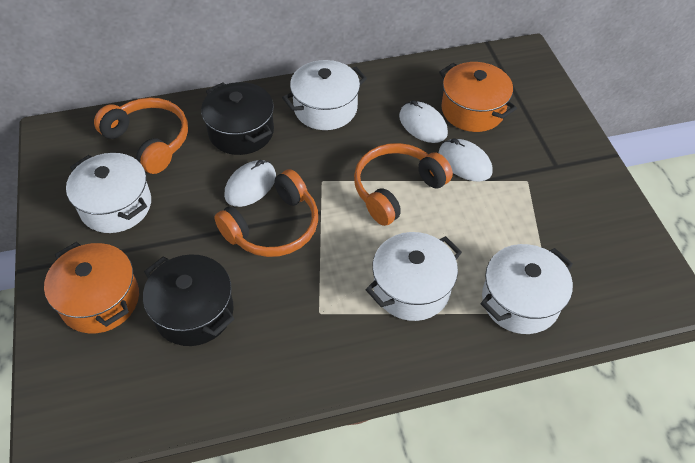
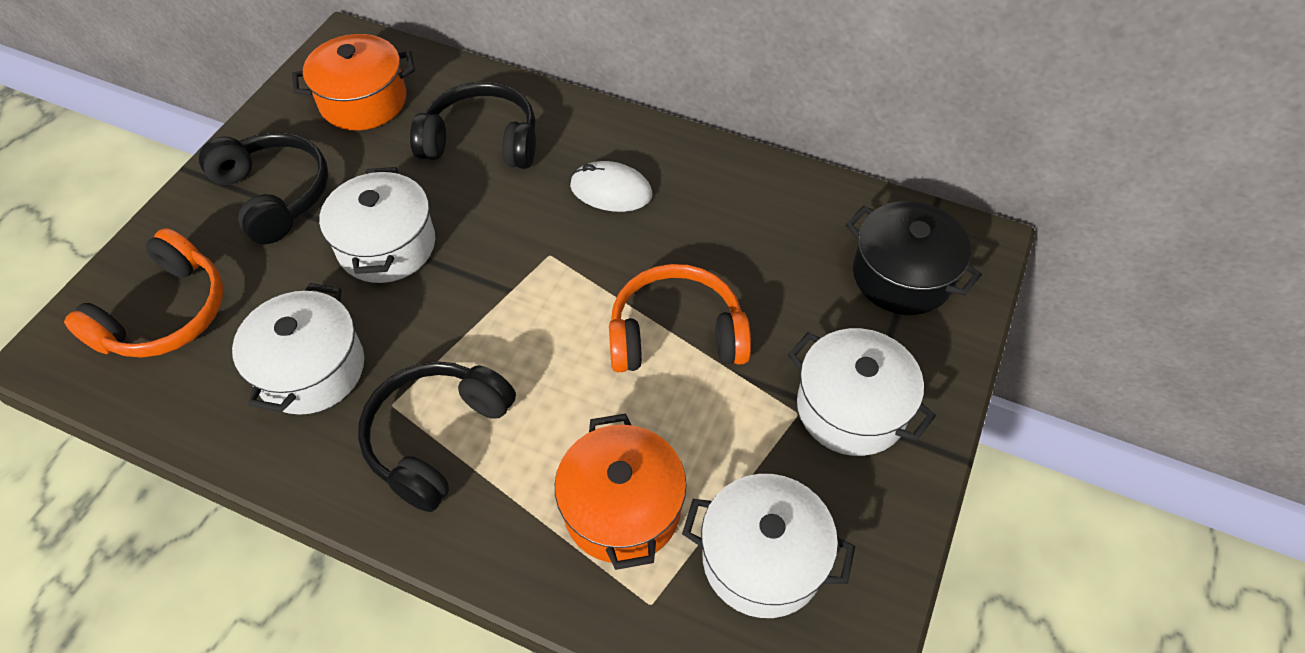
black headphones: 0 -> 3
black pot: 2 -> 1
orange headphones: 3 -> 2
white mouse: 3 -> 1

